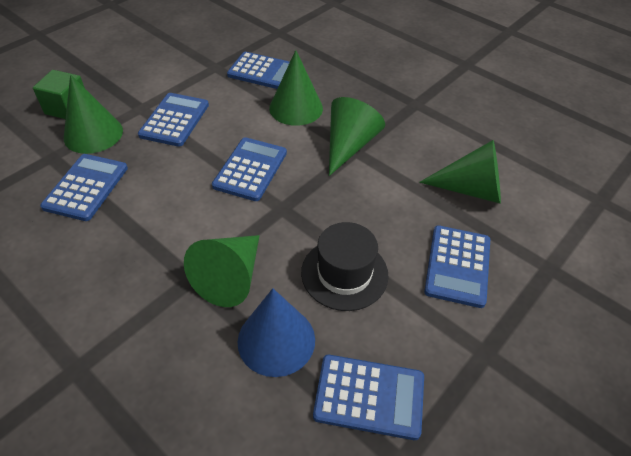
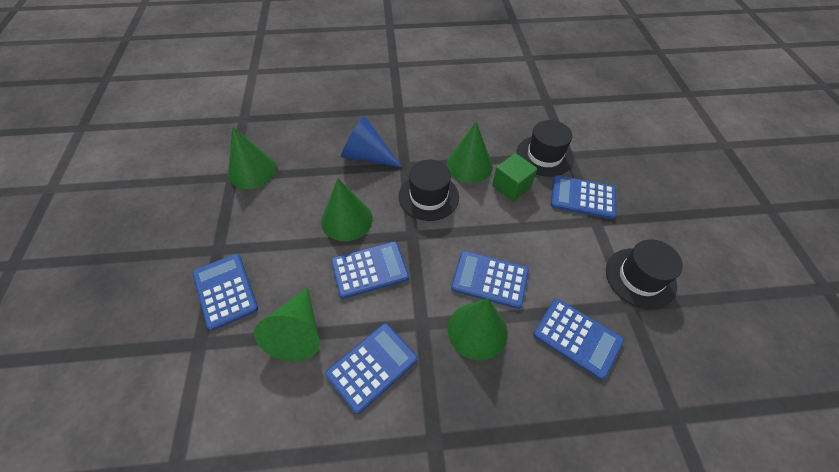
black hat: 1 -> 3

